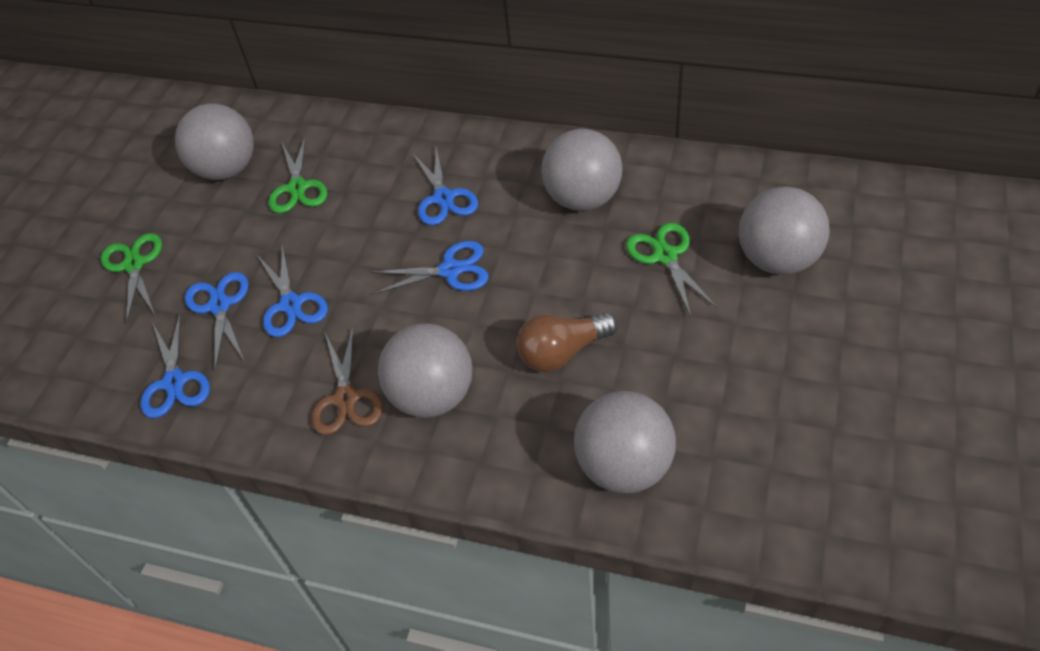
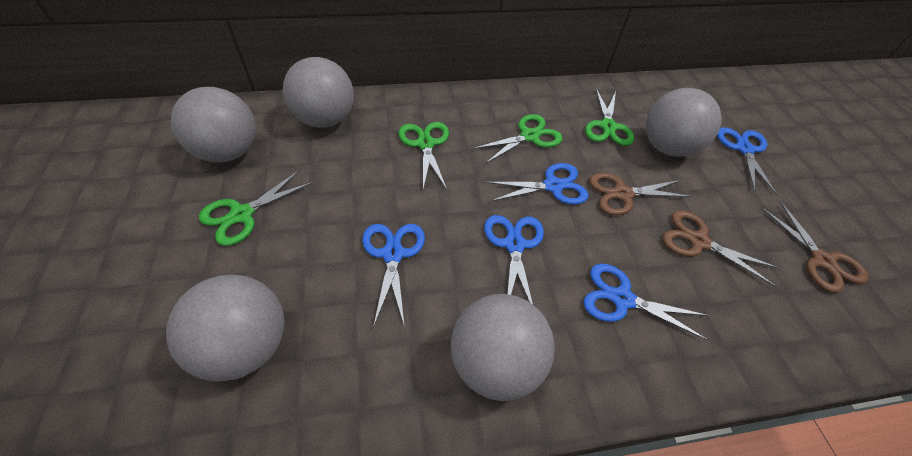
brown light bulb: 1 -> 0
brown scissors: 1 -> 3
green scissors: 3 -> 4

